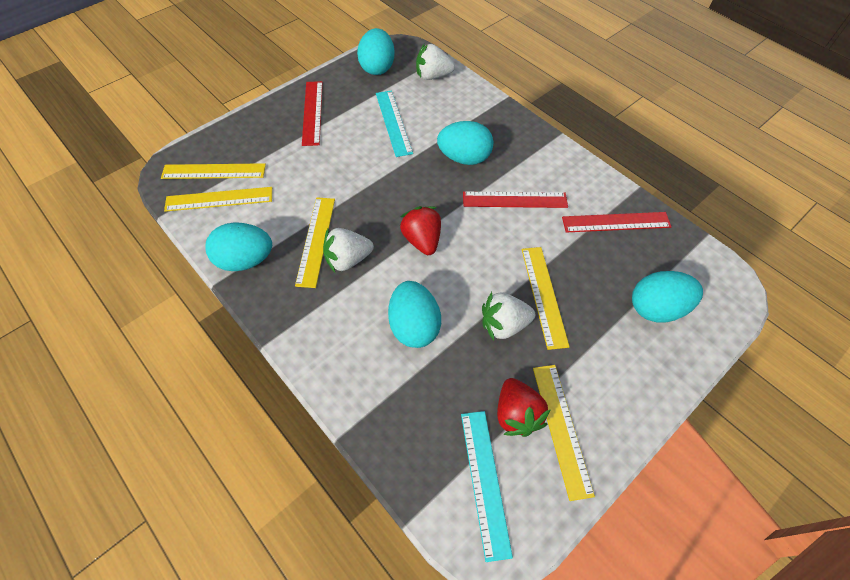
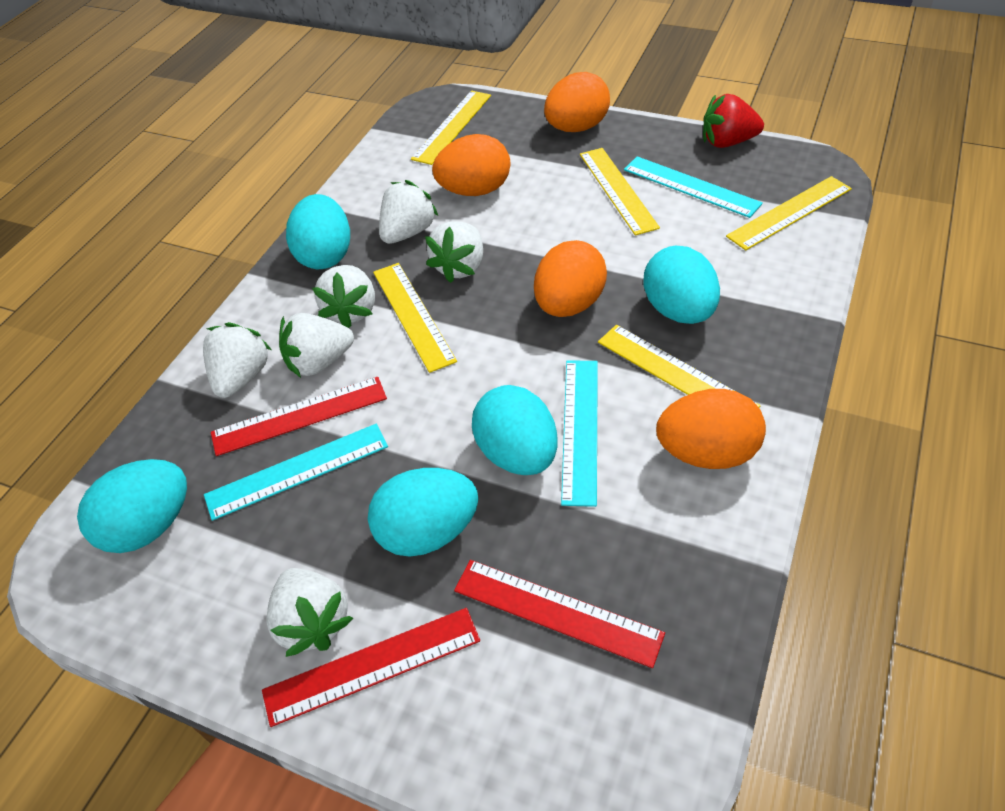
orange egg: 0 -> 4
red strawberry: 2 -> 1
turquoise ruler: 2 -> 3
white strawberry: 3 -> 6

